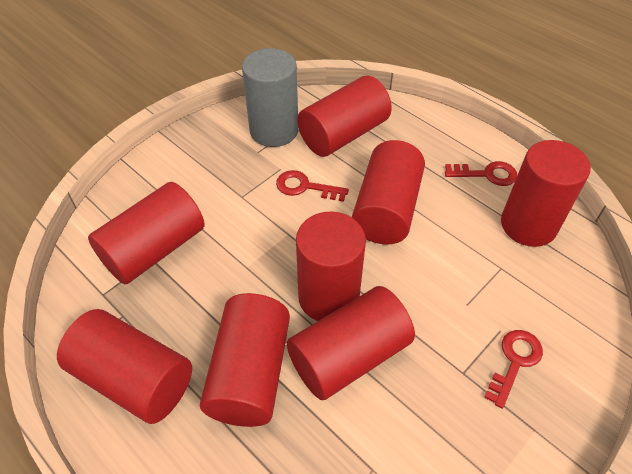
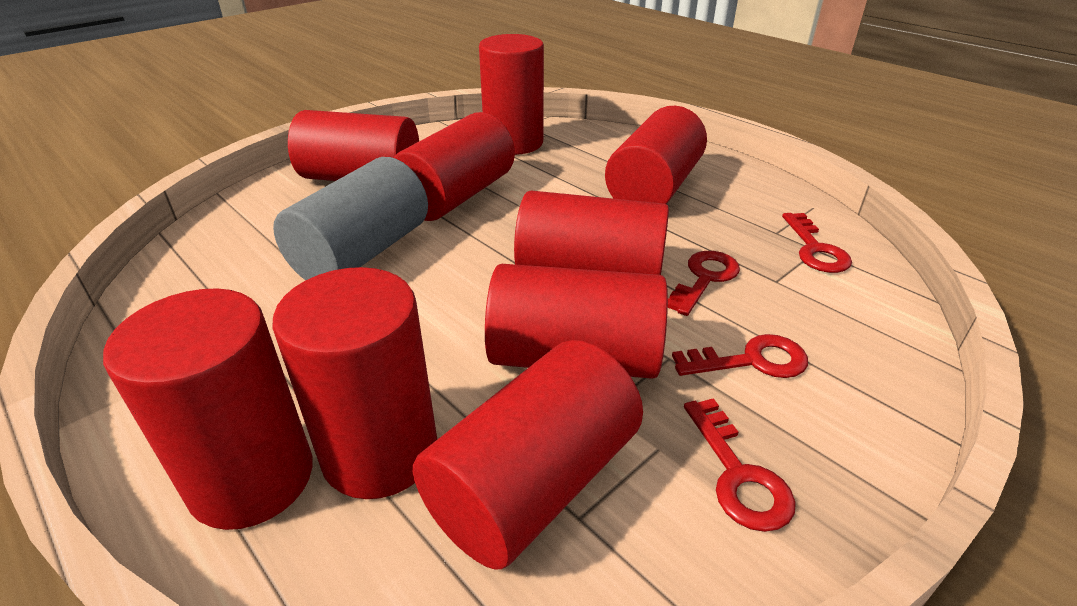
red cylinder: 8 -> 9
red key: 3 -> 4

